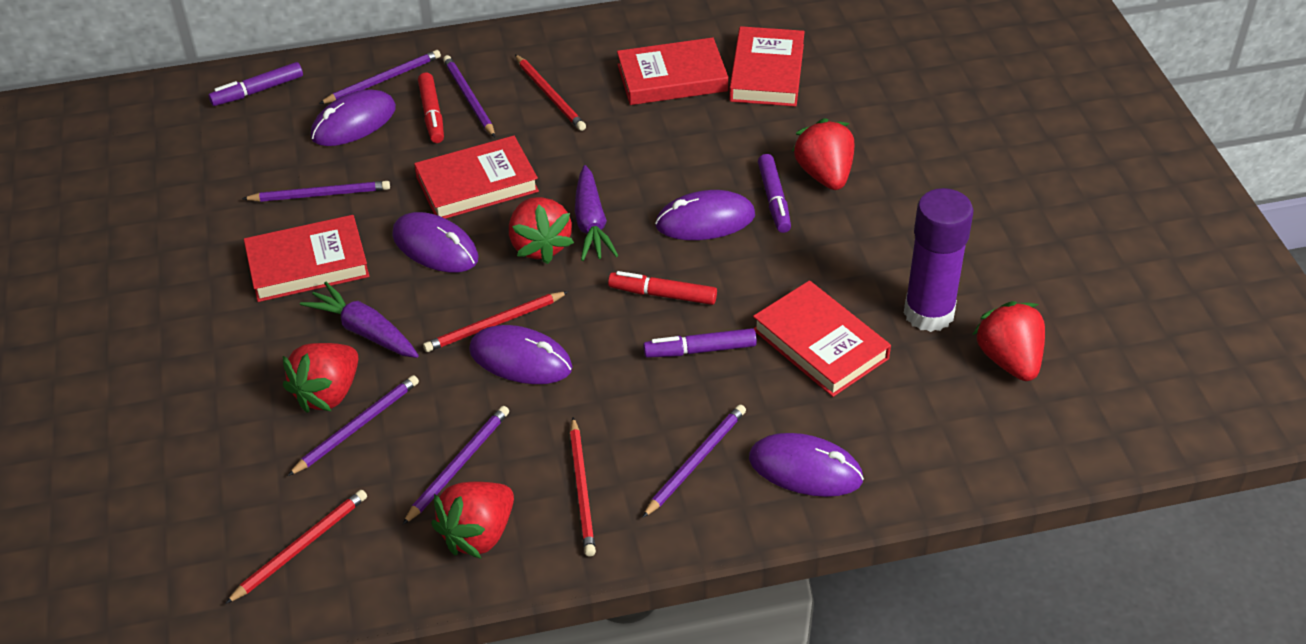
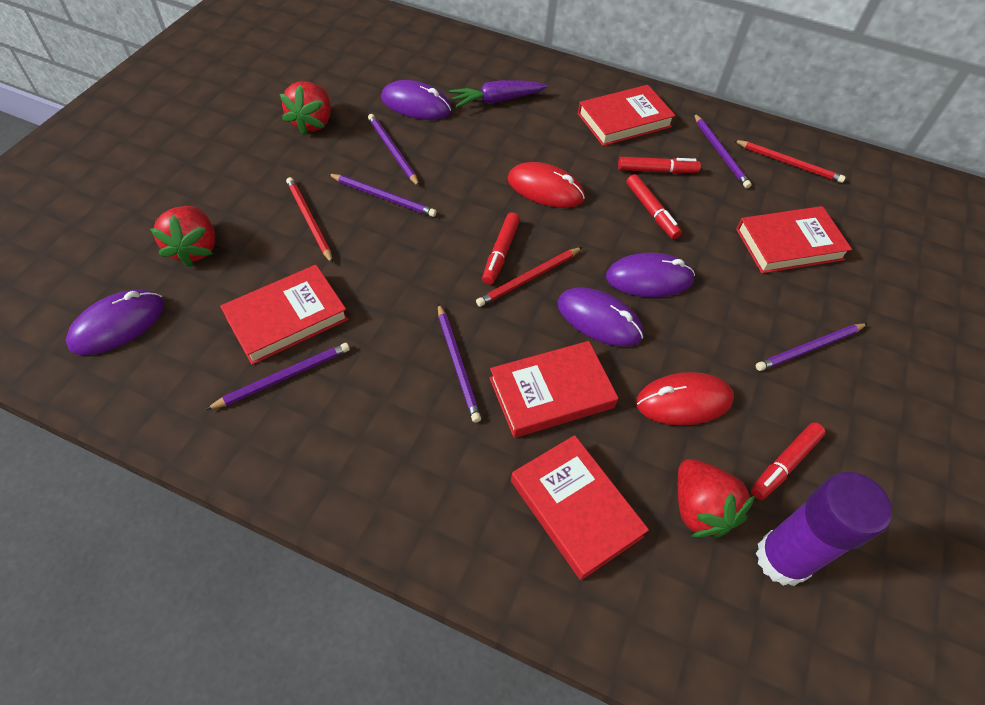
purple carrot: 2 -> 1
purple marker: 3 -> 0
purple mouse: 5 -> 4
red marker: 2 -> 4
red mouse: 0 -> 2
red pencil: 4 -> 3
red strawberry: 5 -> 3

